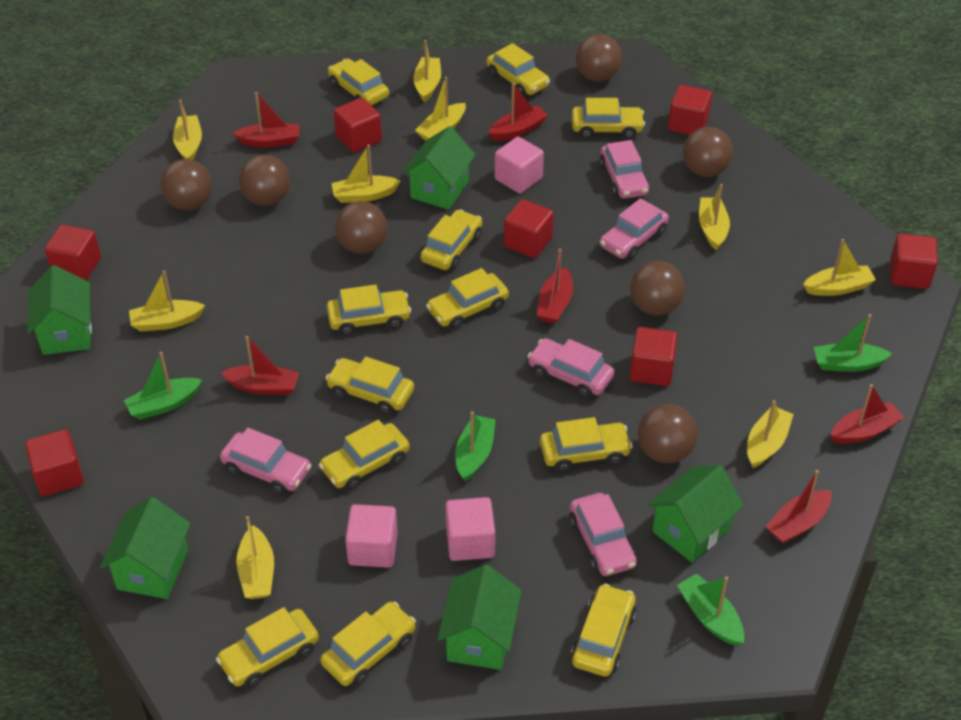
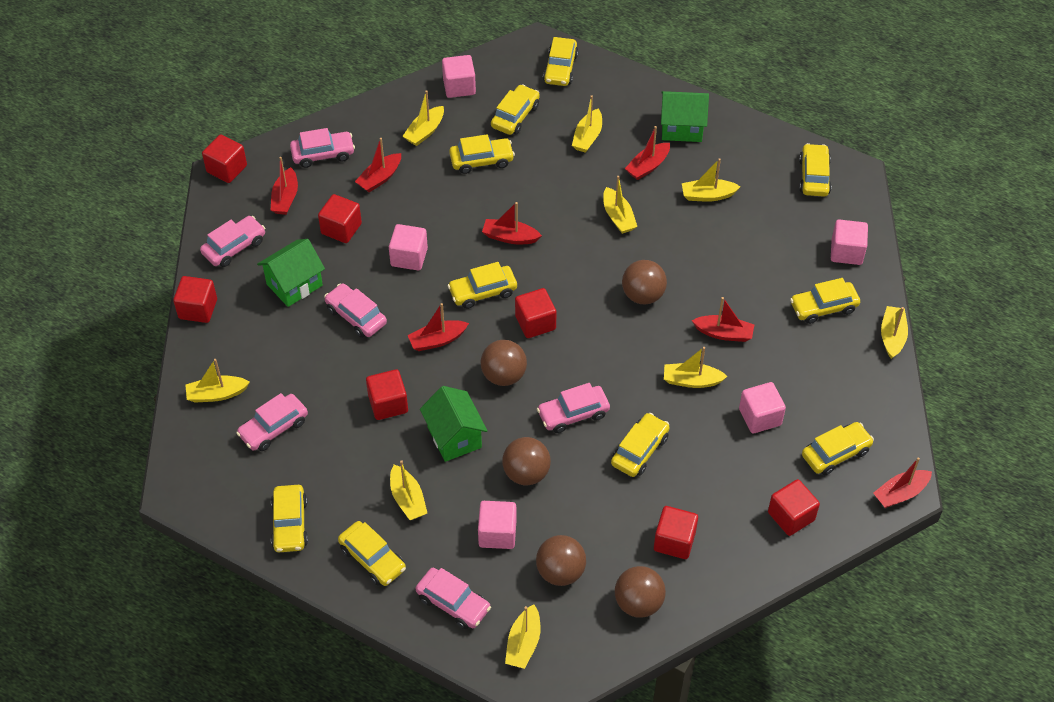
brown ball: 7 -> 5
green boat: 4 -> 0
green house: 5 -> 3
pink car: 5 -> 6
pink cube: 3 -> 5
red boat: 6 -> 7
yellow car: 12 -> 10

